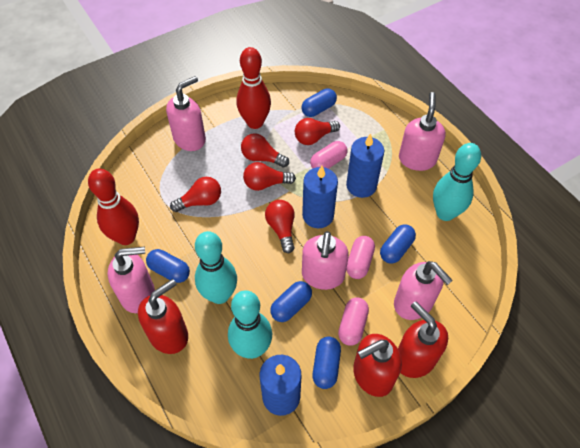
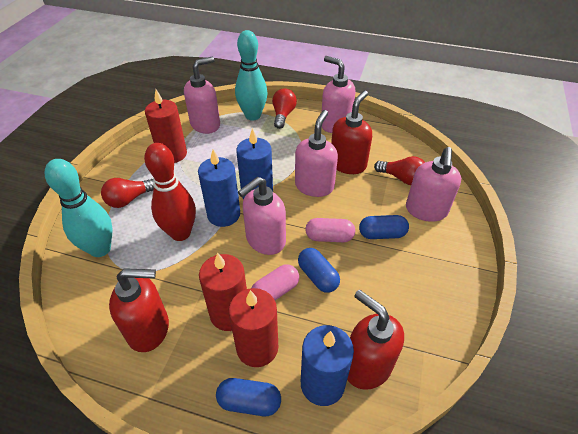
blue capsule: 5 -> 3
pink capsule: 3 -> 2
red bowling pin: 2 -> 1
red candle: 0 -> 3
red light bulb: 5 -> 3
turquoise bowling pin: 3 -> 2

